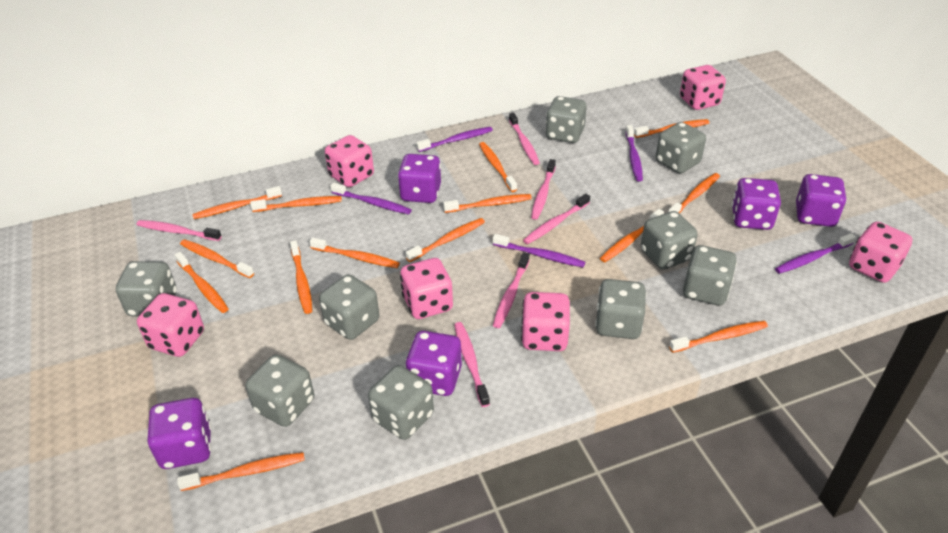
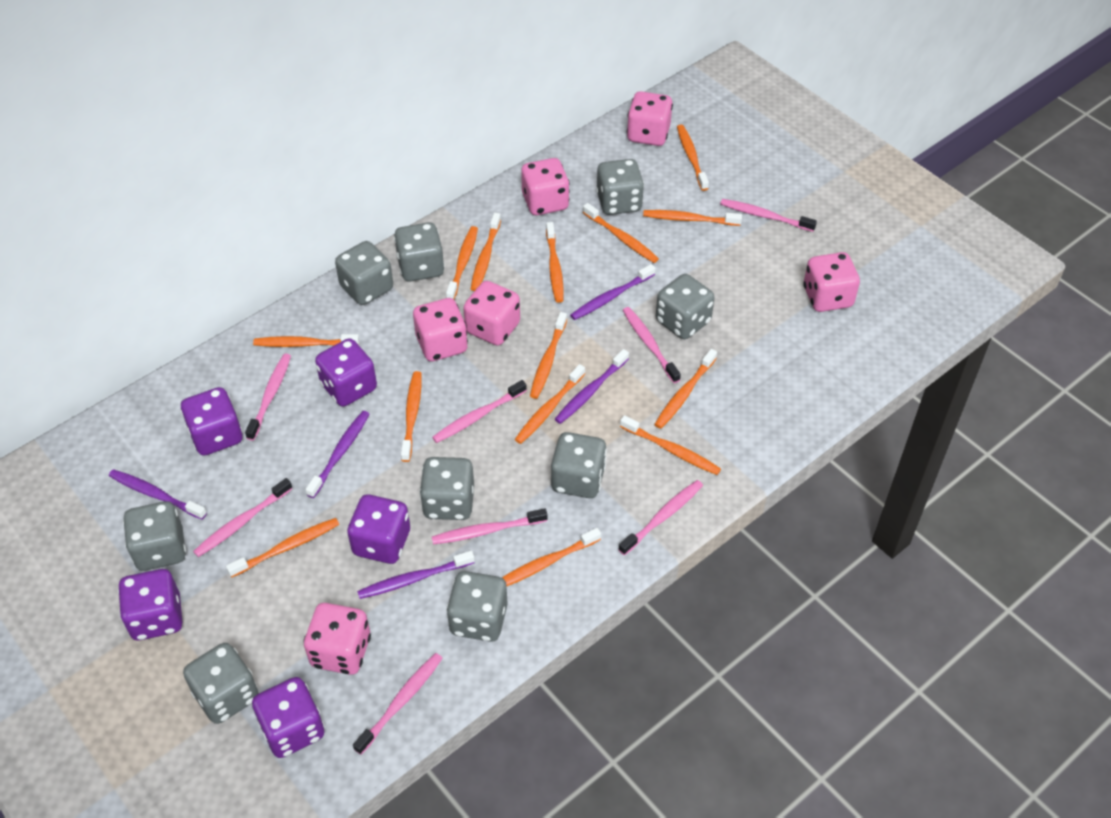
pink toothbrush: 6 -> 8

